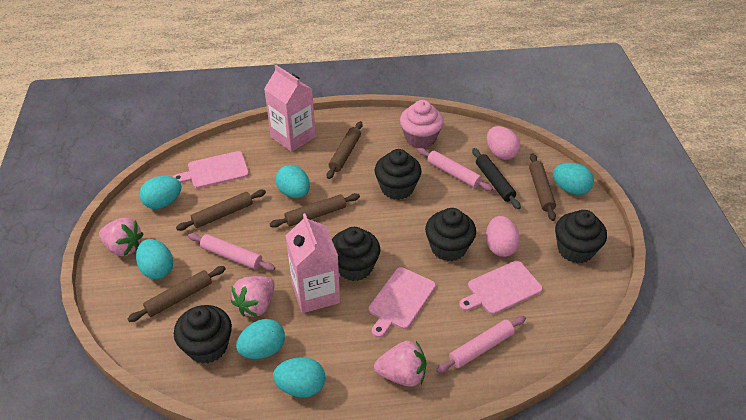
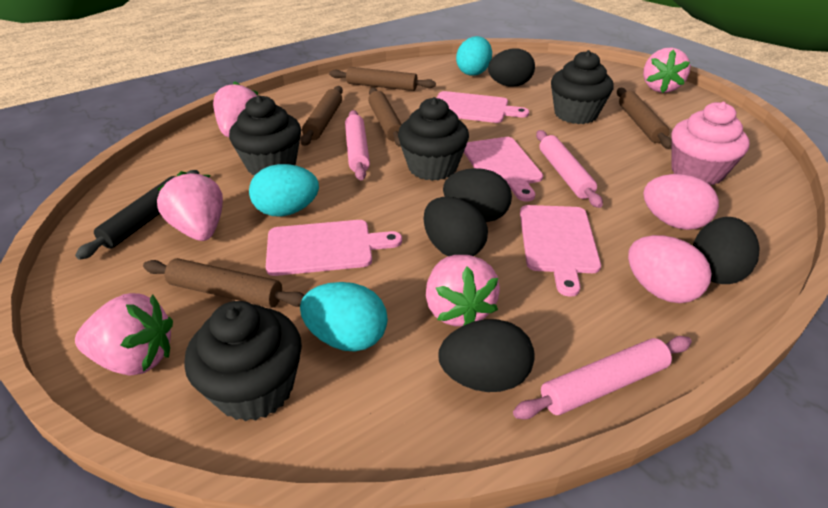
black cupcake: 5 -> 4
black egg: 0 -> 5
pink carton: 2 -> 0
pink cutting board: 3 -> 4
pink strawberry: 3 -> 5
turquoise egg: 6 -> 3

